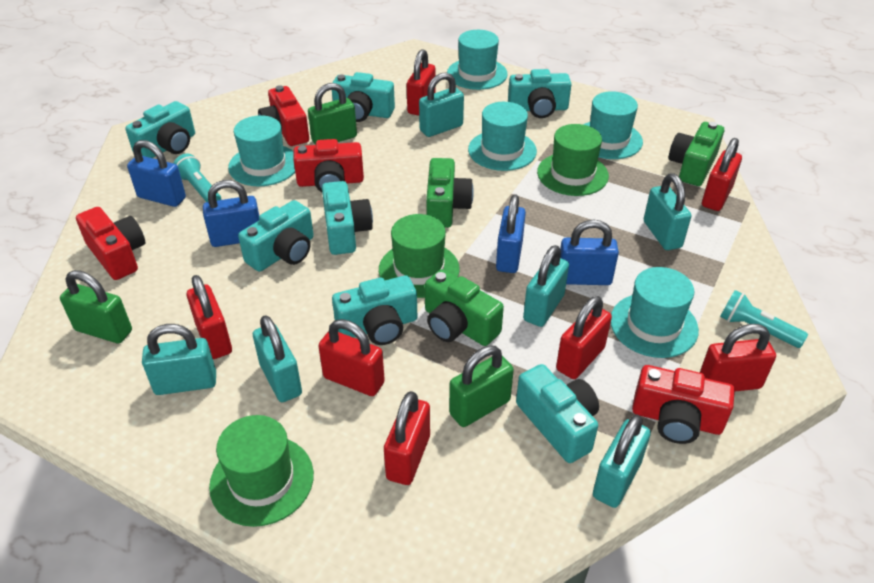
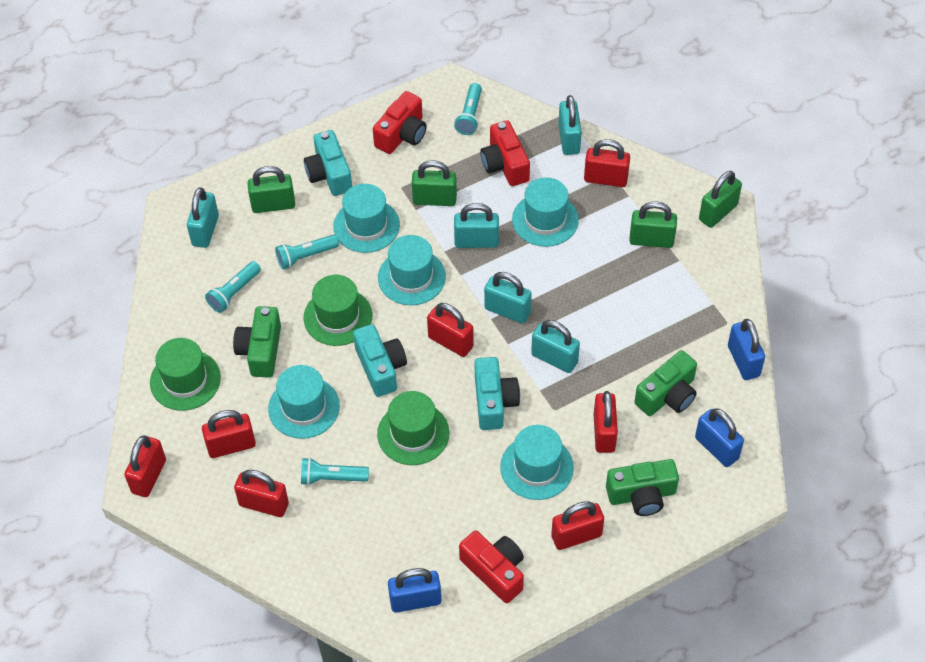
blue padlock: 4 -> 3
green padlock: 3 -> 4
red camera: 4 -> 3
turquoise camera: 7 -> 3
turquoise flashlight: 2 -> 4
turquoise padlock: 6 -> 5

